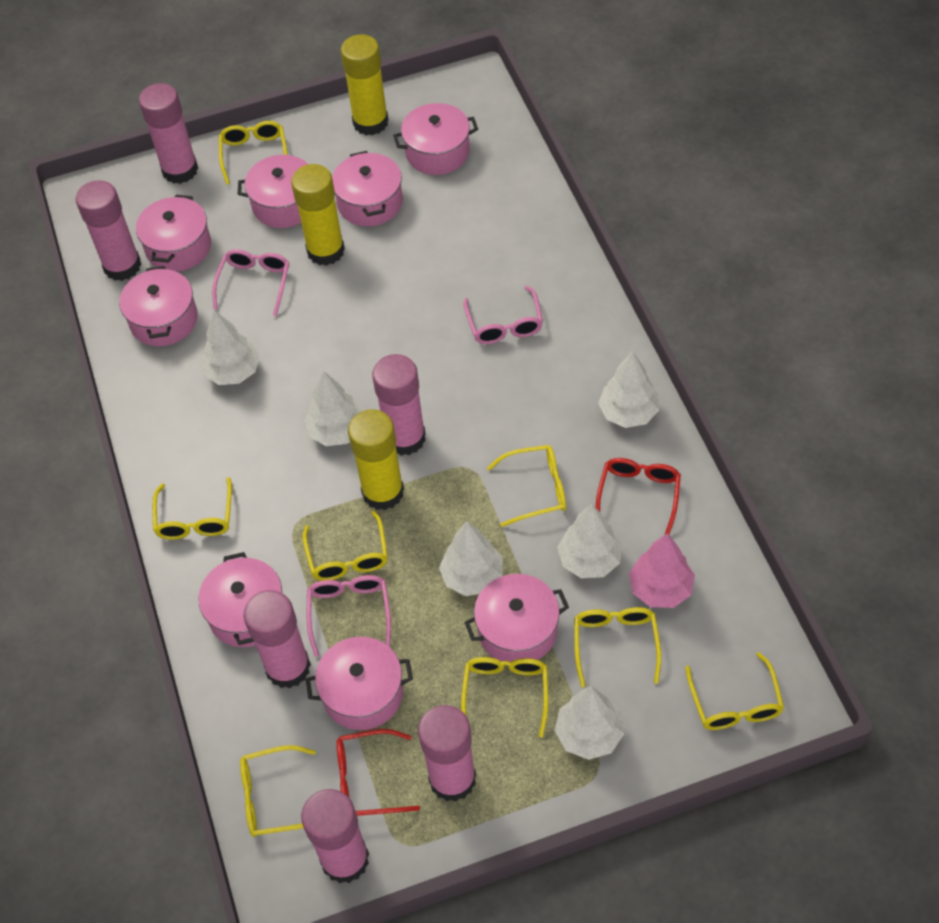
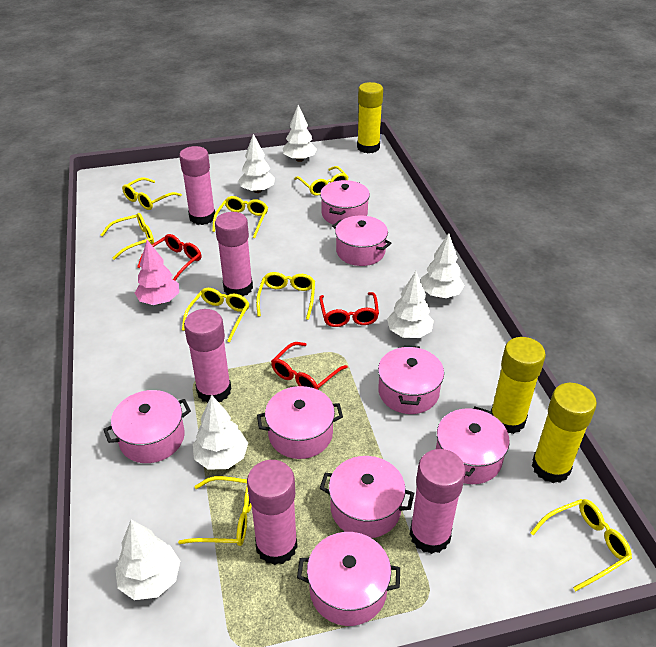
pink glasses: 3 -> 0
pink glue stick: 6 -> 5
red glasses: 2 -> 3

